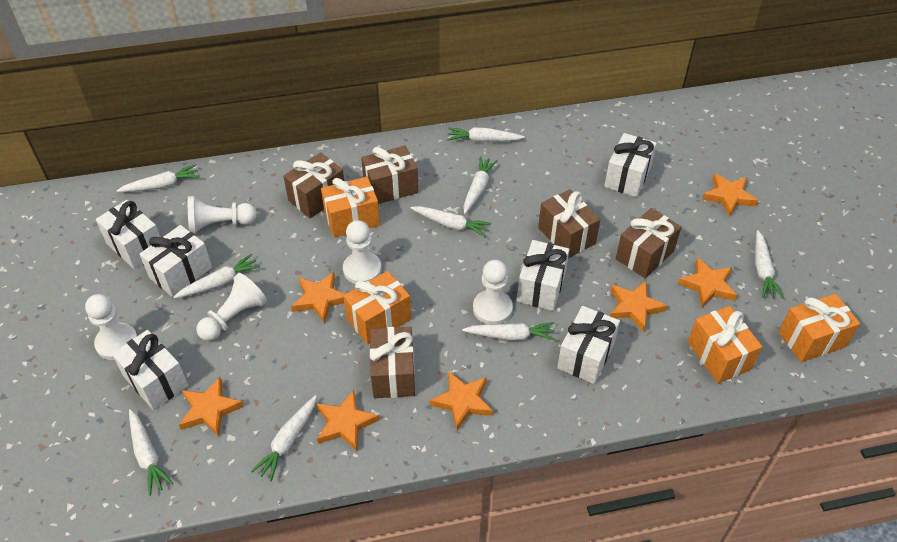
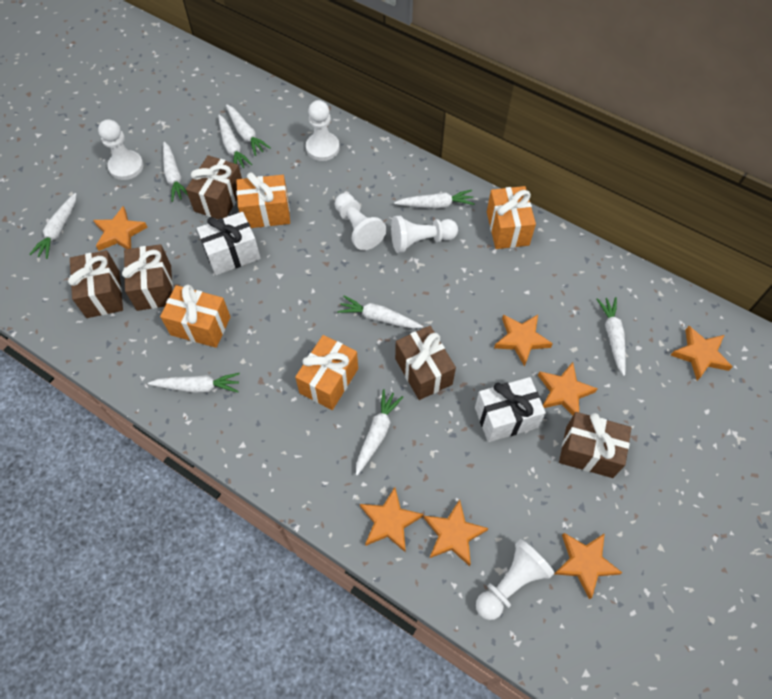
white gift: 6 -> 2

